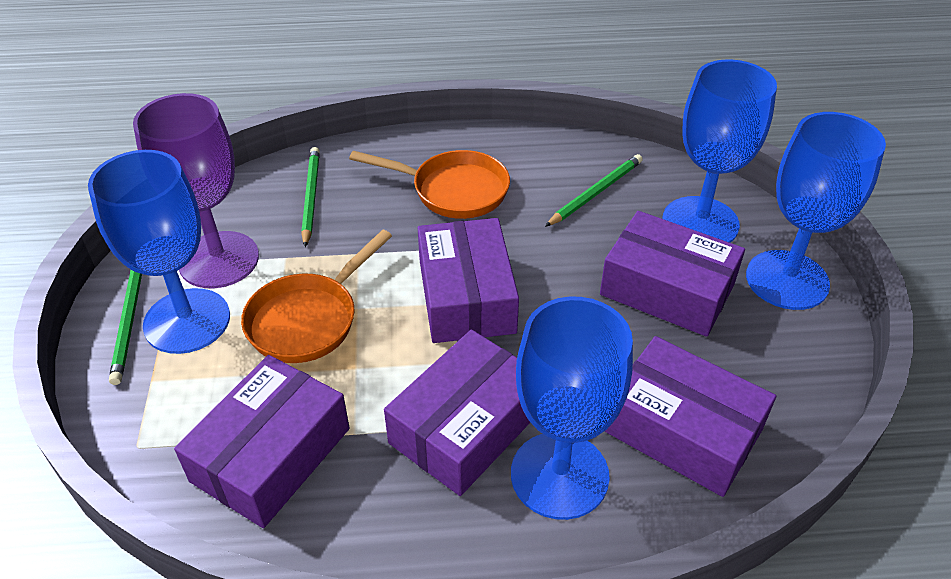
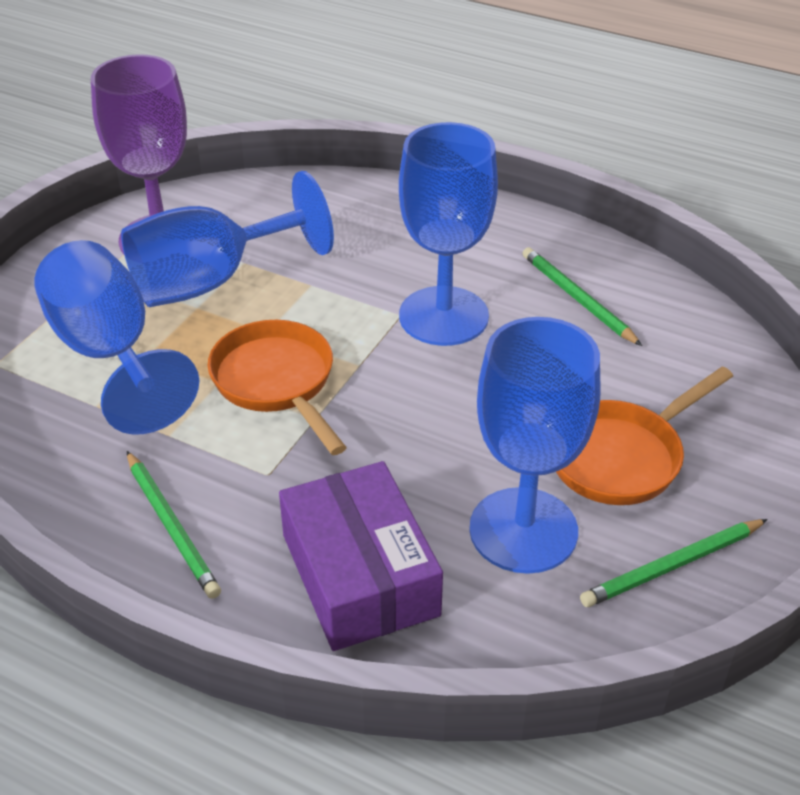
purple box: 5 -> 1

